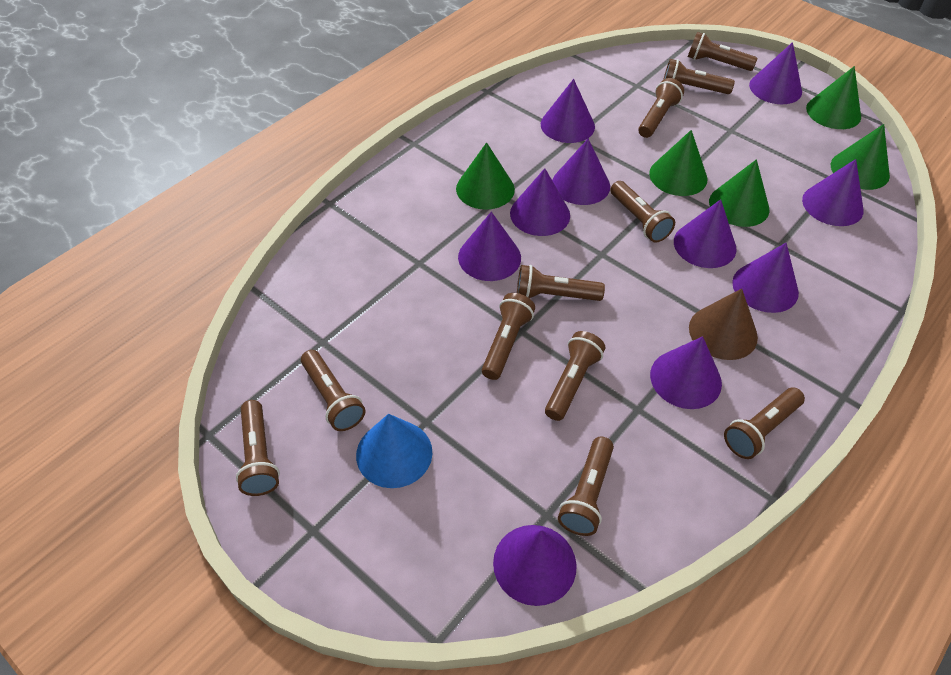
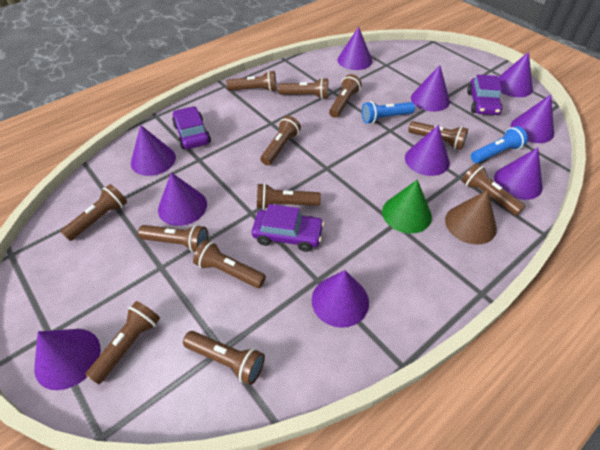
blue cone: 1 -> 0
blue flashlight: 0 -> 2
brown flashlight: 11 -> 12
green cone: 5 -> 1
purple car: 0 -> 3

